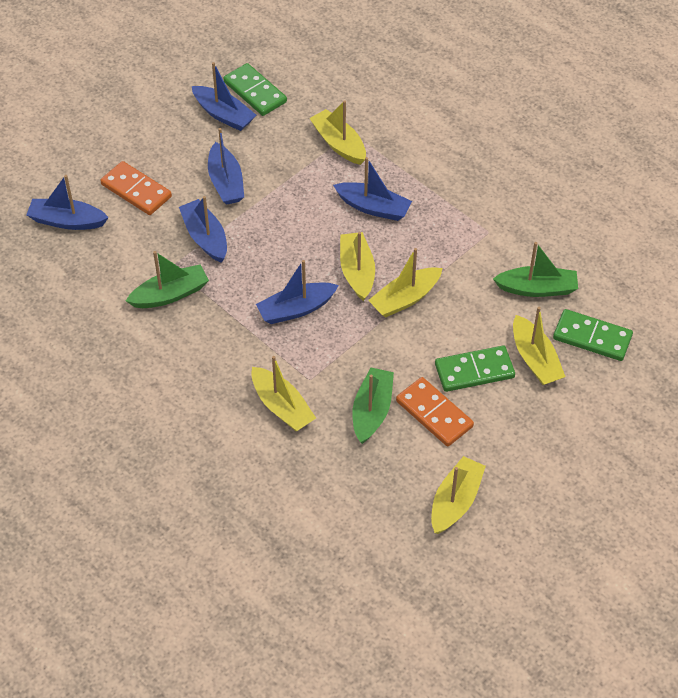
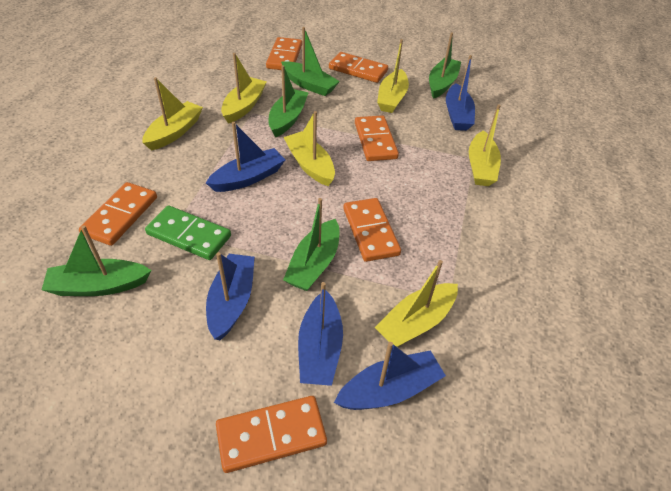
blue boat: 6 -> 5
green boat: 3 -> 5
green domino: 3 -> 1
orange domino: 2 -> 6

